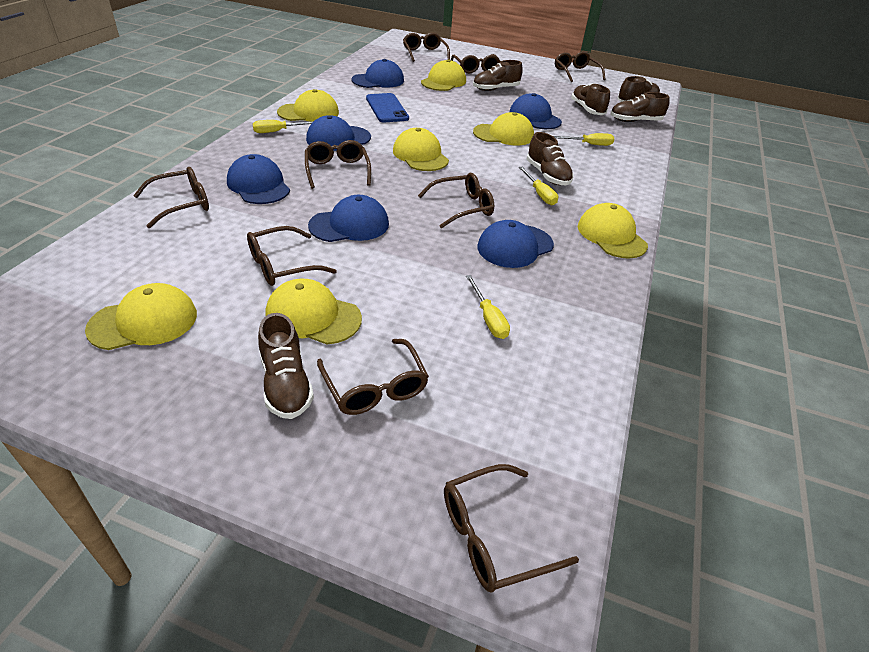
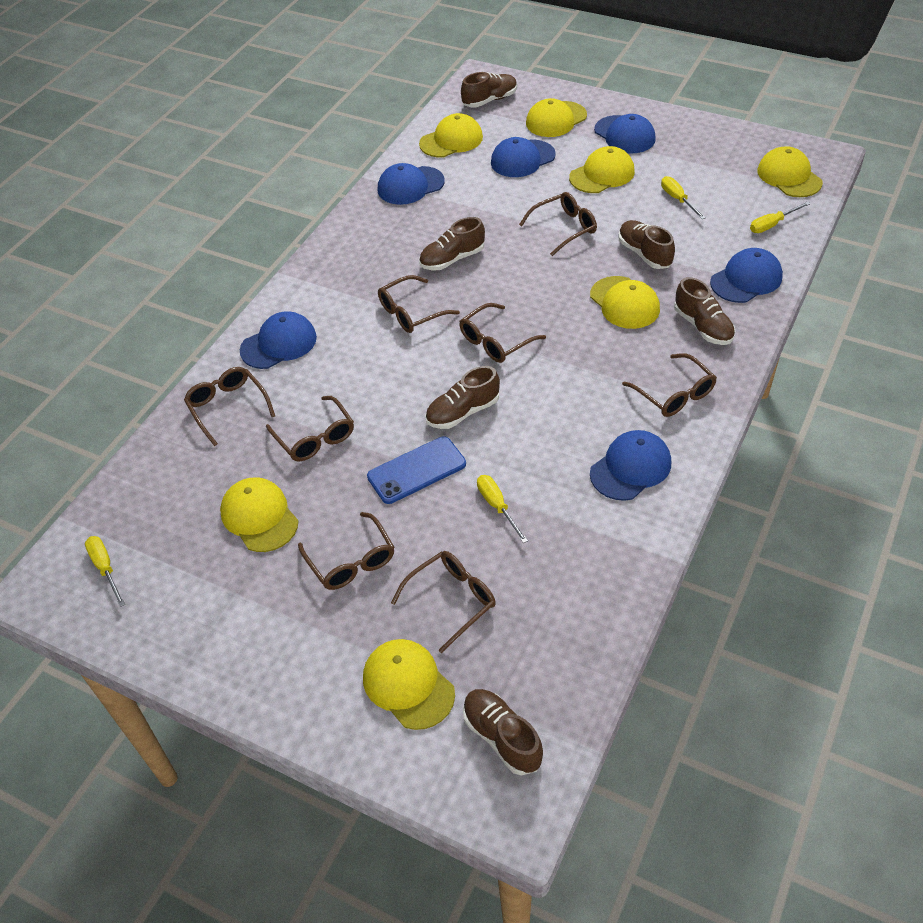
brown glasses: 9 -> 8

